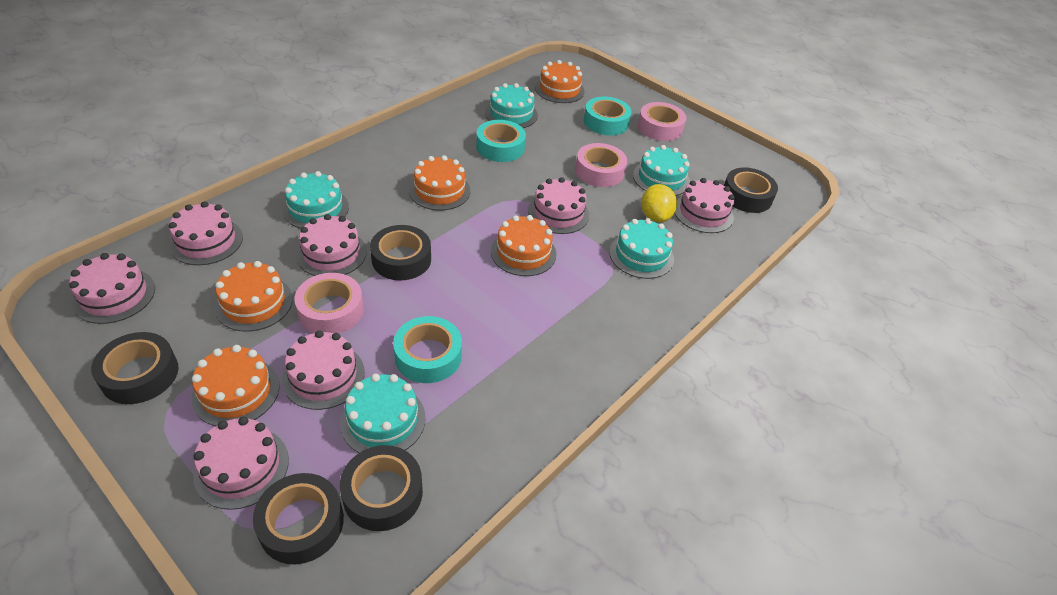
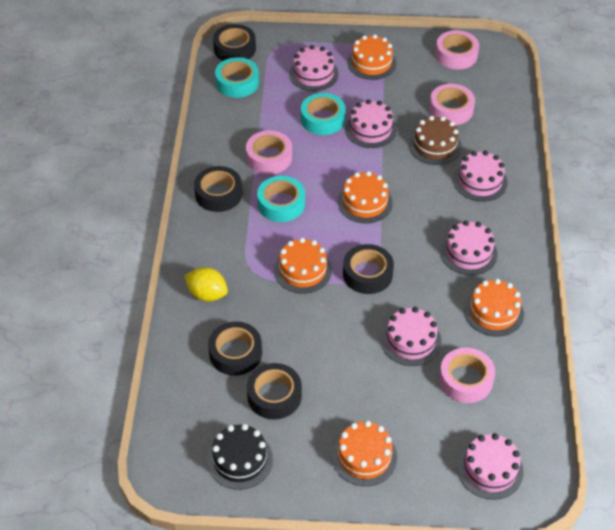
black cake: 0 -> 1
brown cake: 0 -> 1
pink cake: 7 -> 6
pink tape: 3 -> 4
turquoise cake: 5 -> 0

